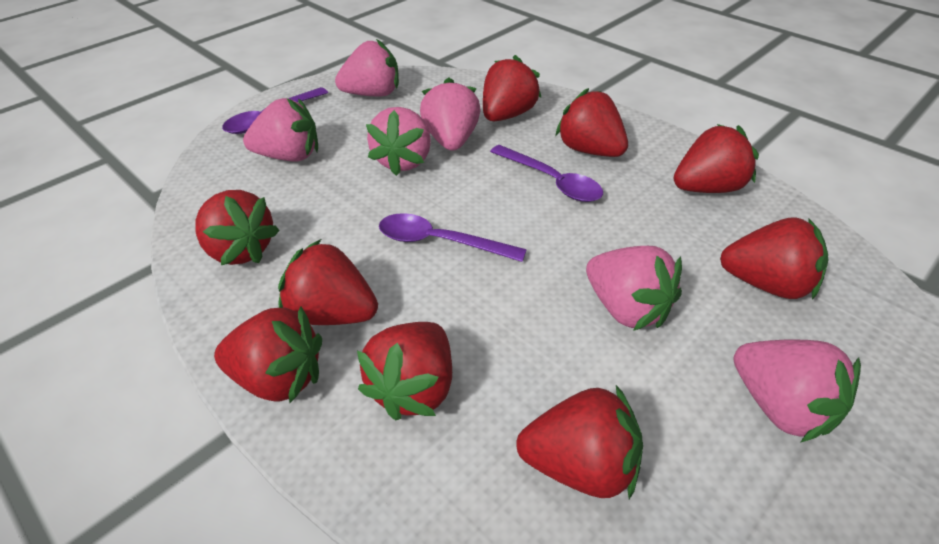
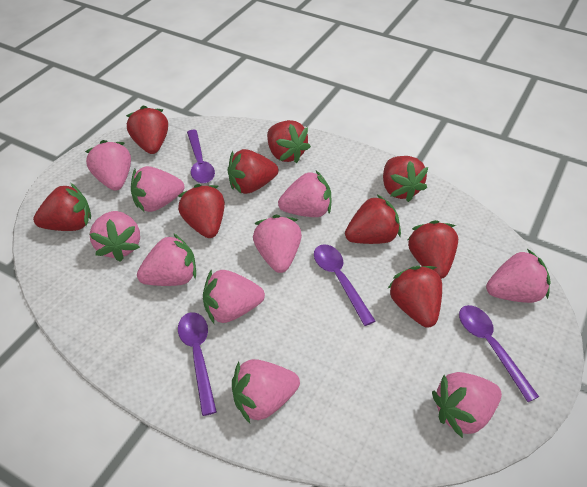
pink strawberry: 6 -> 10
purple spoon: 3 -> 4

